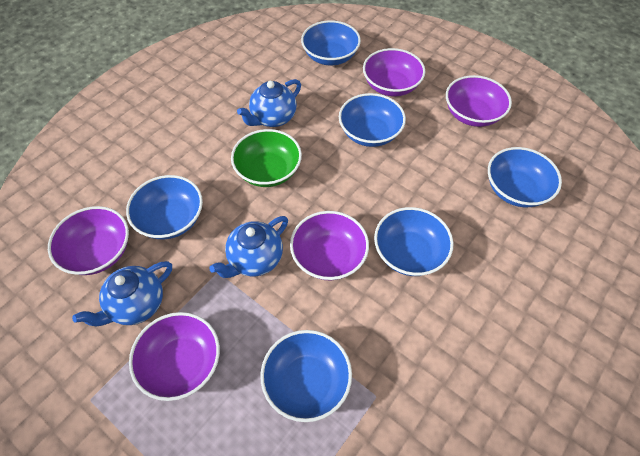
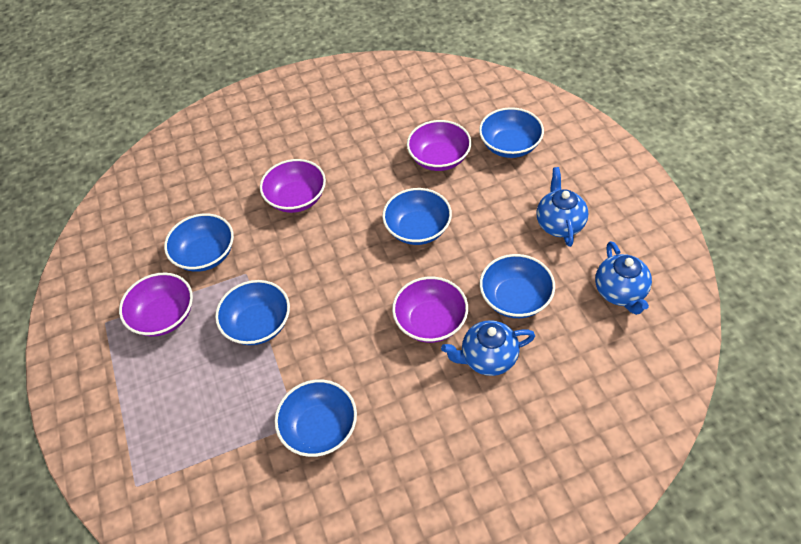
green bowl: 1 -> 0
purple bowl: 5 -> 4

